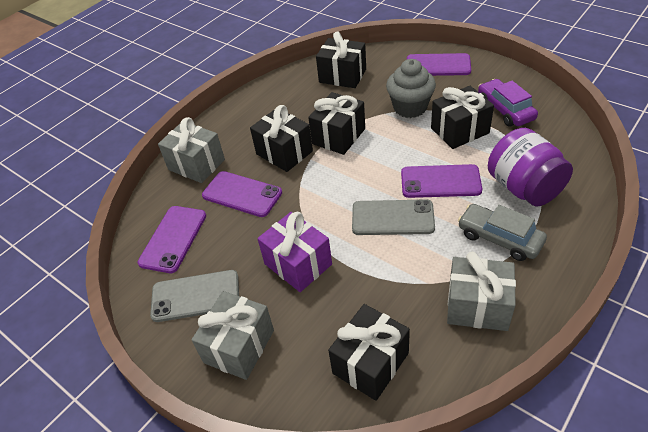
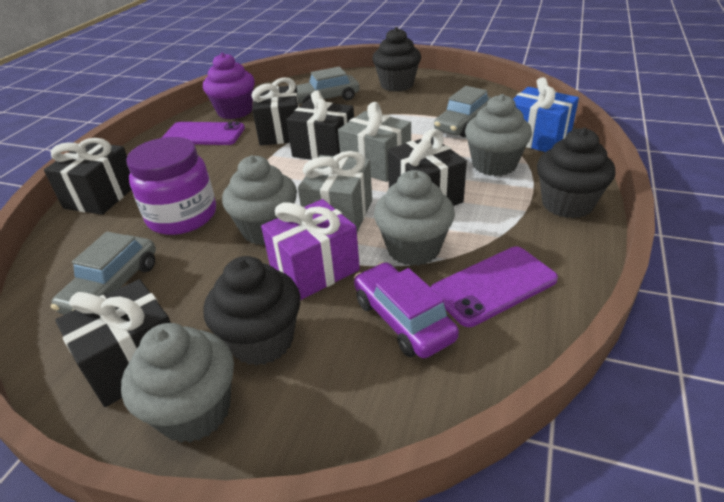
black cupcake: 0 -> 3
blue gift: 0 -> 1
grey car: 1 -> 3
grey cupcake: 1 -> 4
grey gift: 3 -> 2
grey phone: 2 -> 0
purple cupcake: 0 -> 1
purple phone: 4 -> 2

